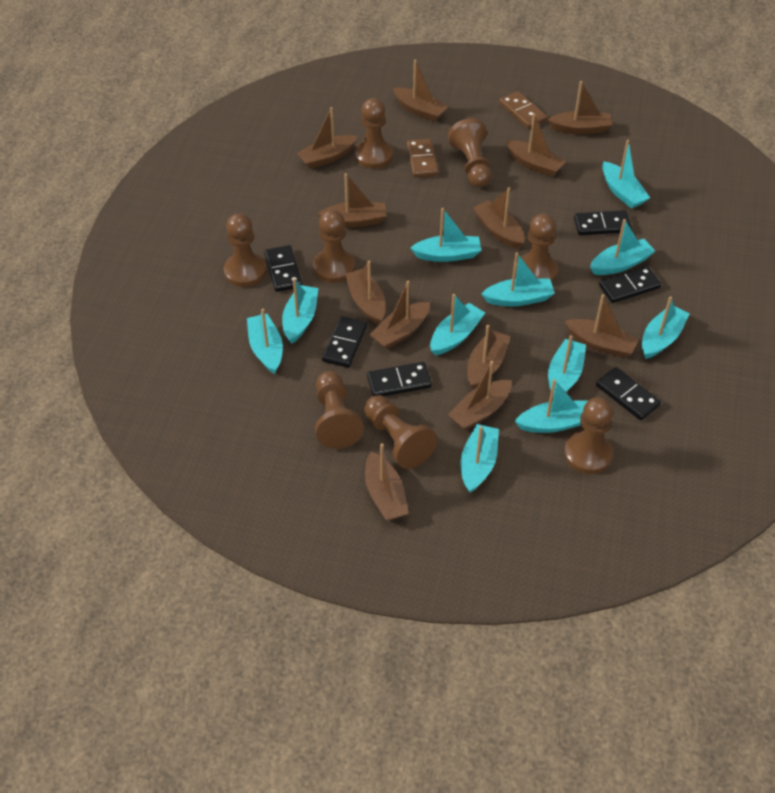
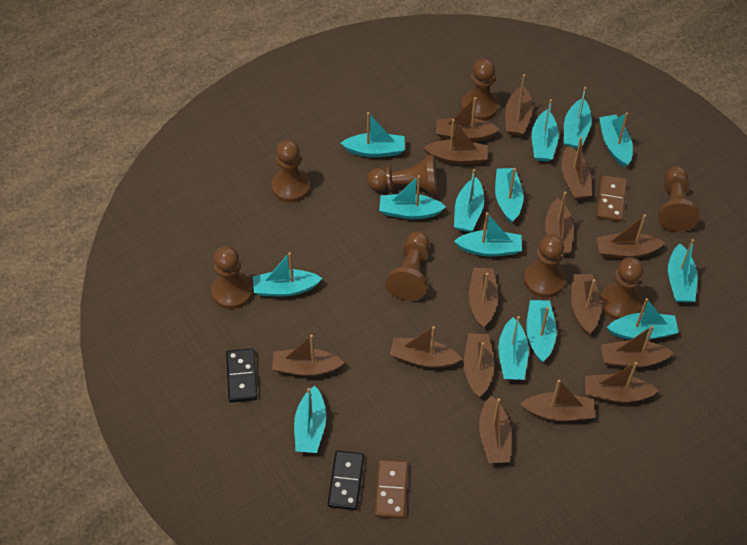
black domino: 6 -> 2
brown boat: 12 -> 15
turquoise boat: 11 -> 14

